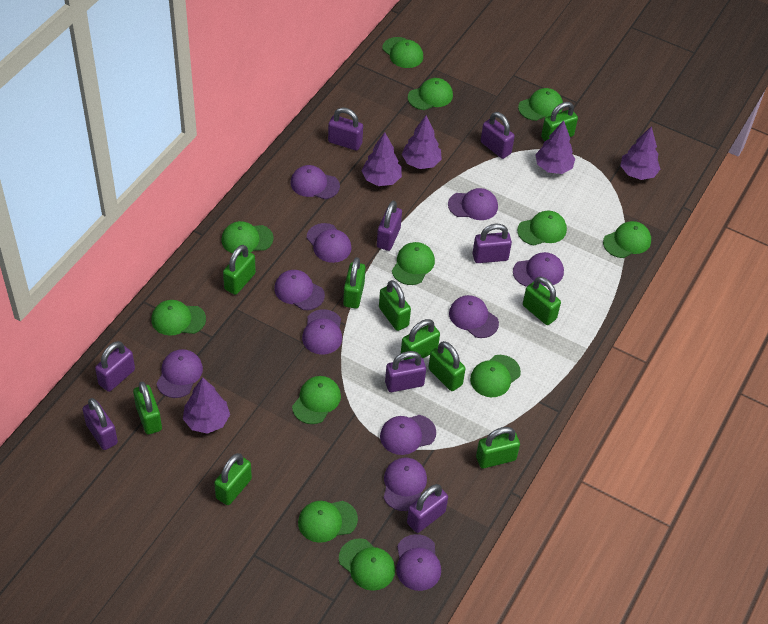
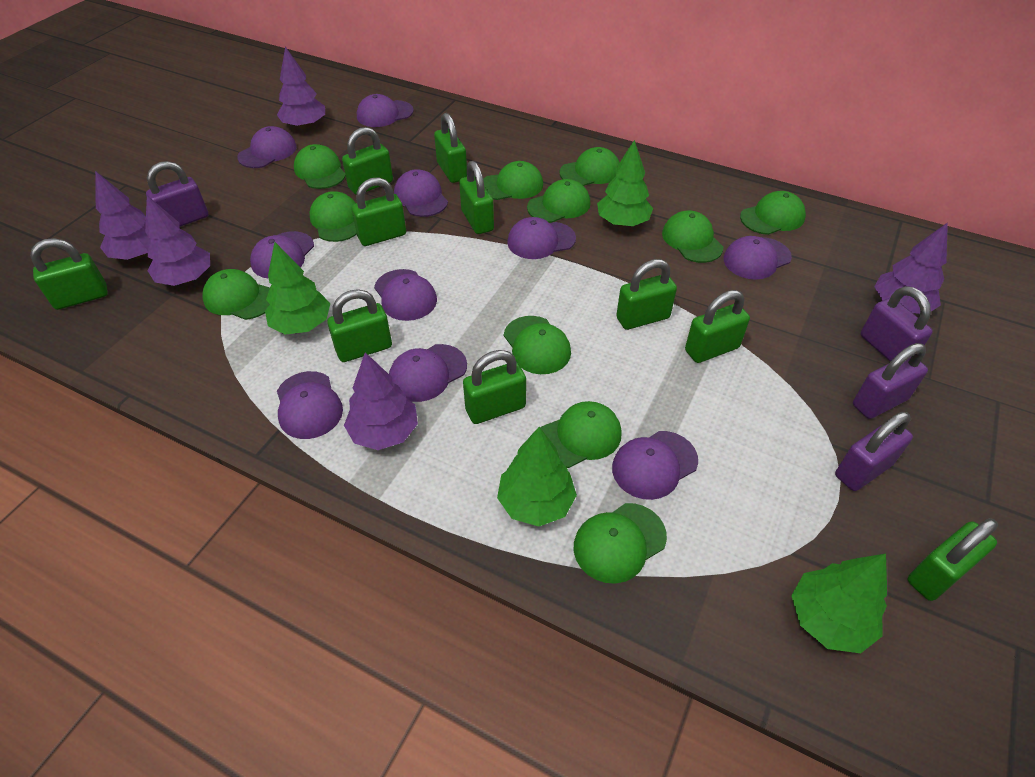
green cap: 12 -> 11
green tree: 0 -> 4
purple cap: 11 -> 10
purple padlock: 8 -> 4

